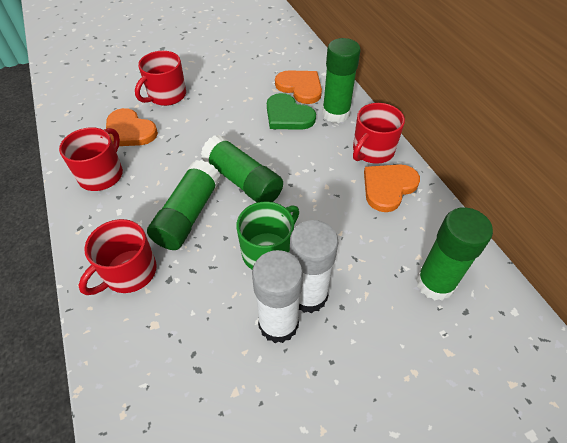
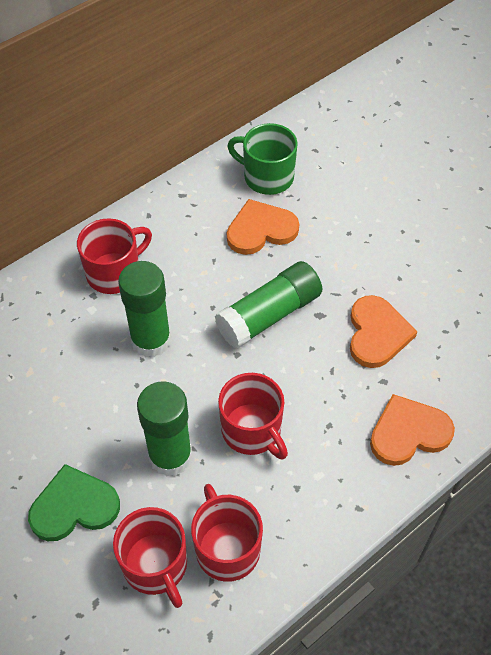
green glue stick: 4 -> 3
white glue stick: 2 -> 0

